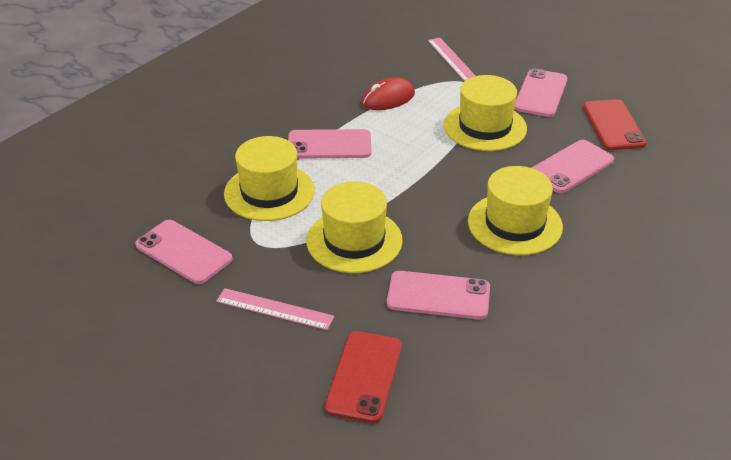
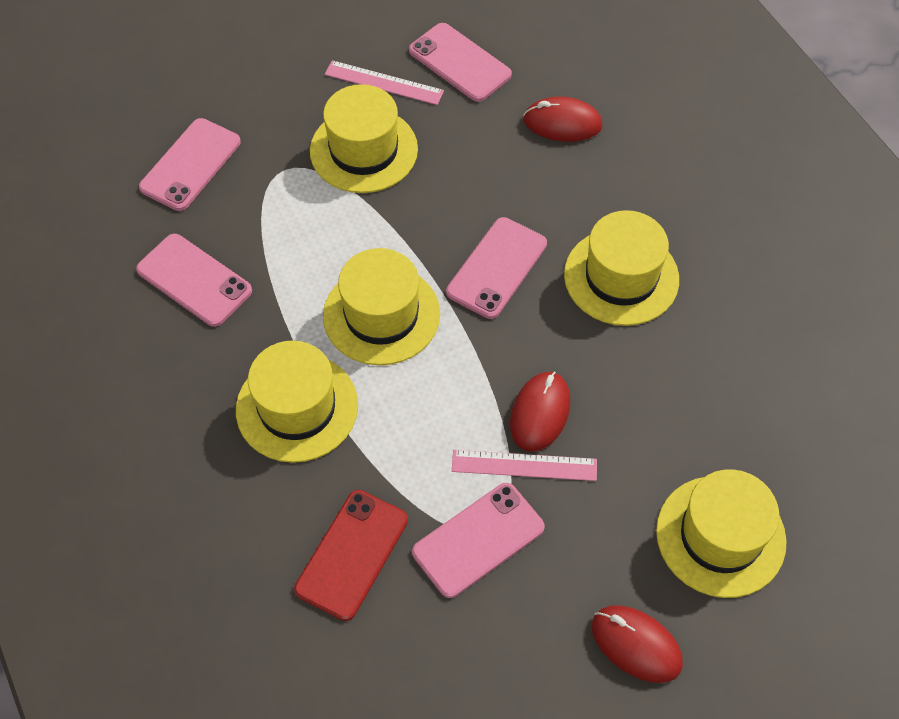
red mouse: 1 -> 3
red phone: 2 -> 1
yellow hat: 4 -> 5

